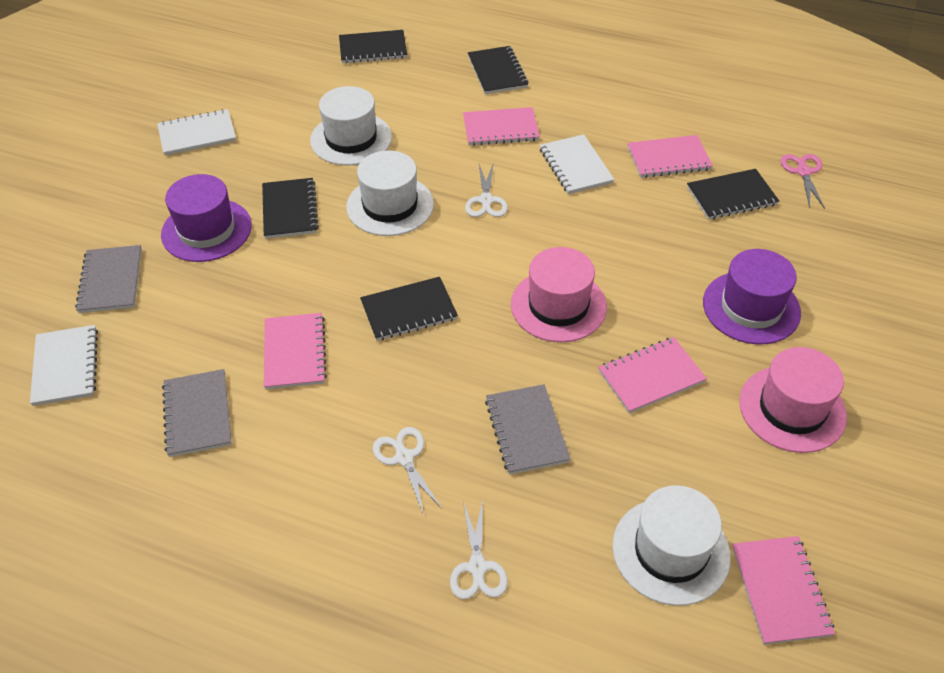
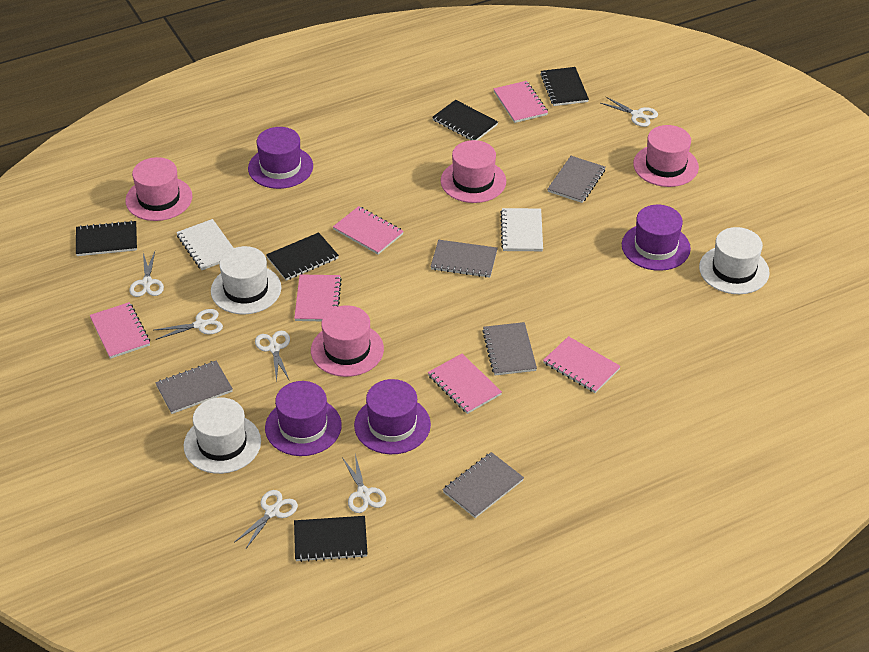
grey notebook: 3 -> 5
pink hat: 2 -> 4
pink notebook: 5 -> 6
pink scissors: 1 -> 0
purple hat: 2 -> 4
white notebook: 3 -> 2
white scissors: 3 -> 6

